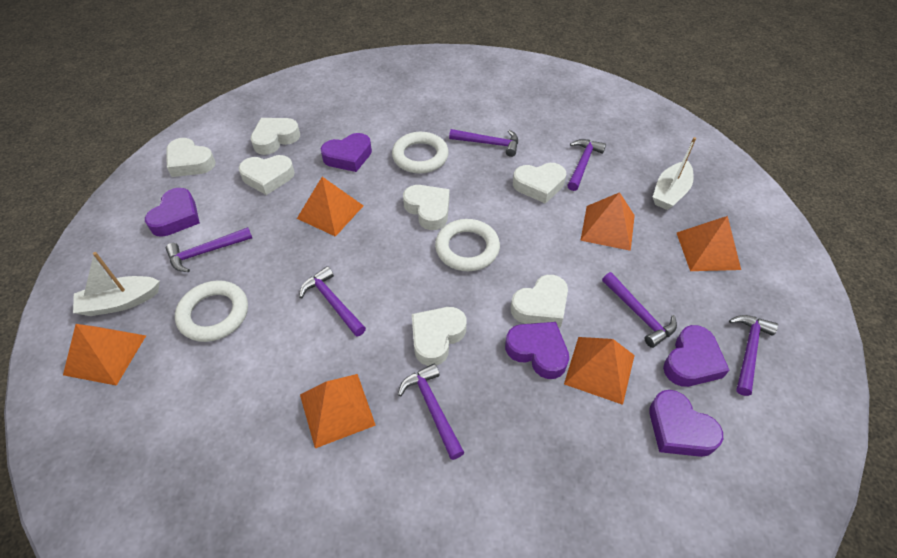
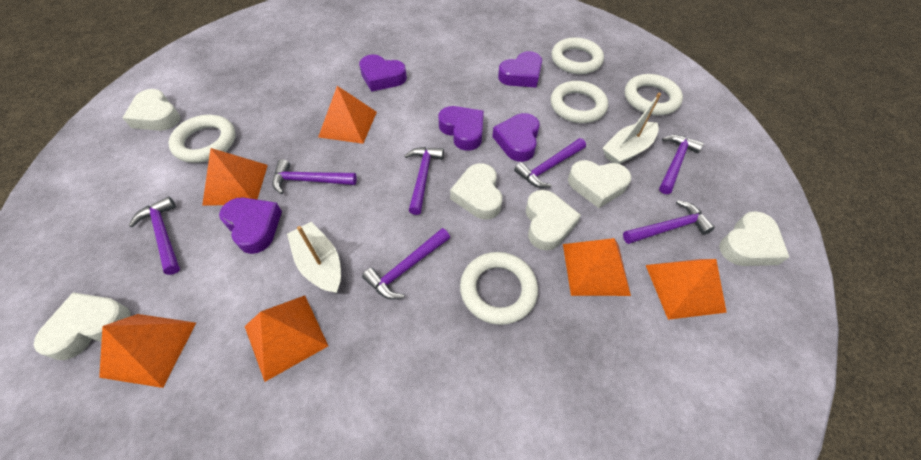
white heart: 7 -> 6
white ring: 3 -> 5

